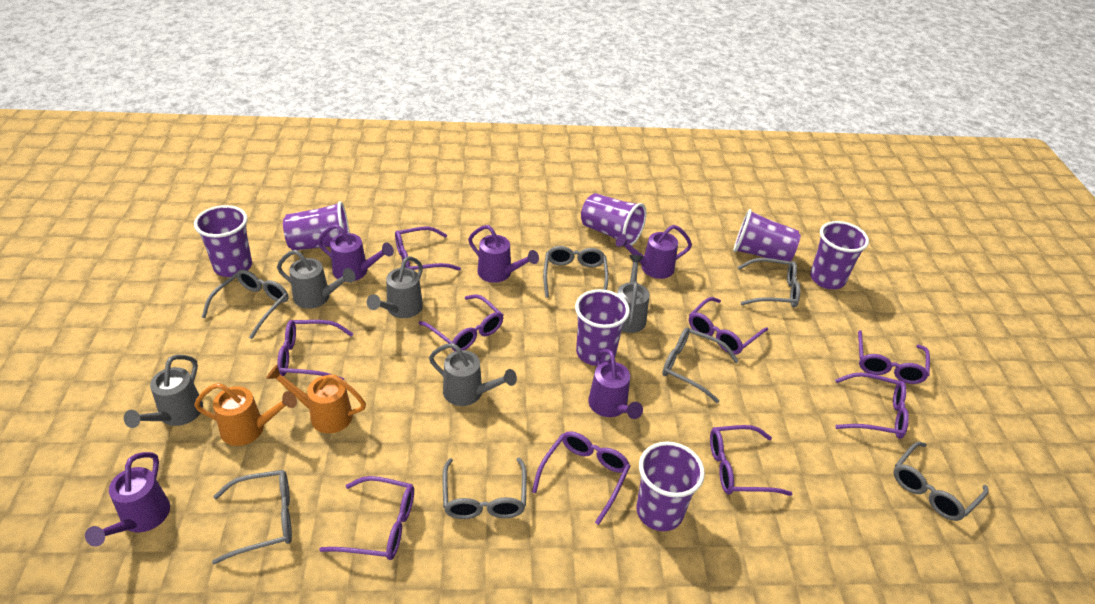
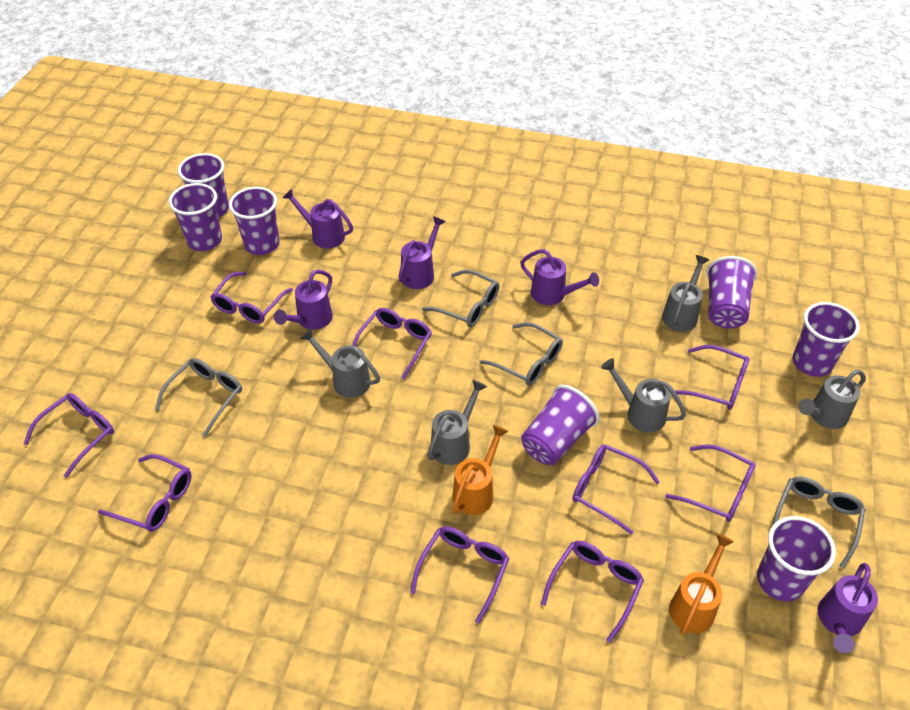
grey glasses: 7 -> 4

